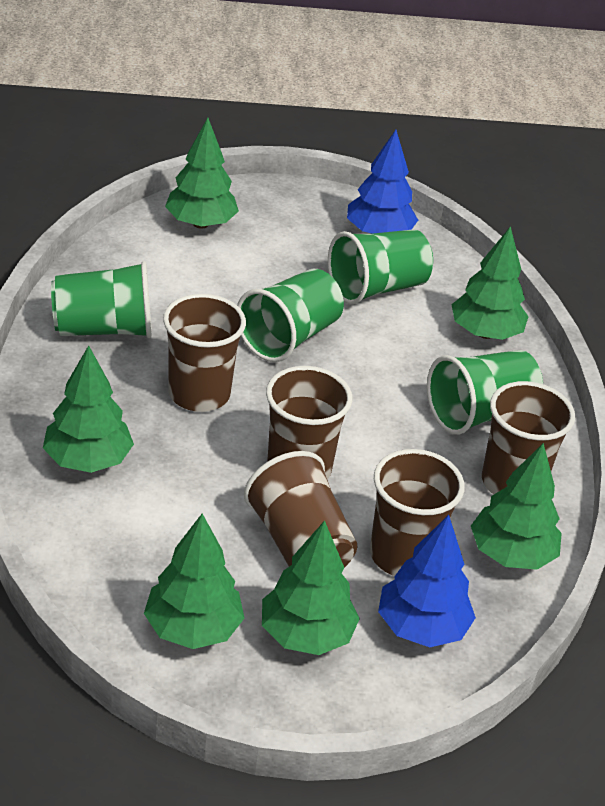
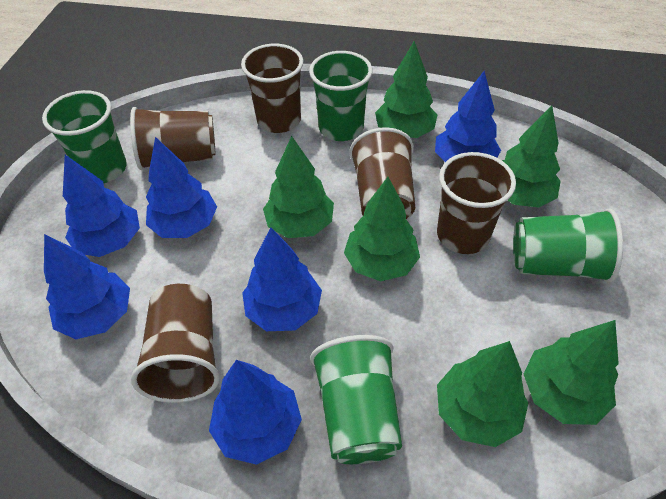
blue tree: 2 -> 6

